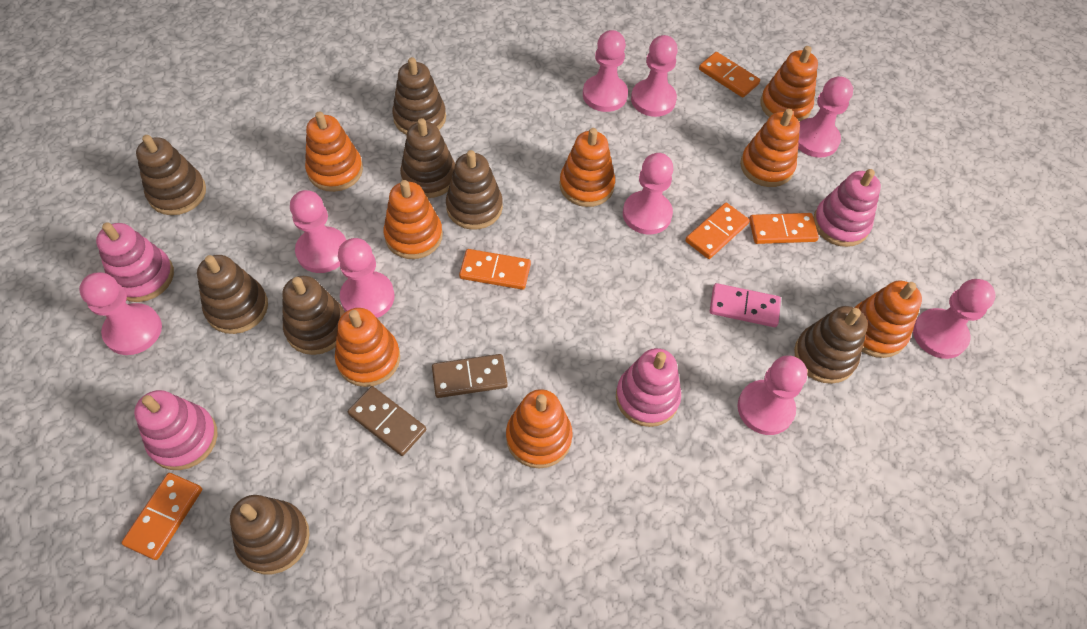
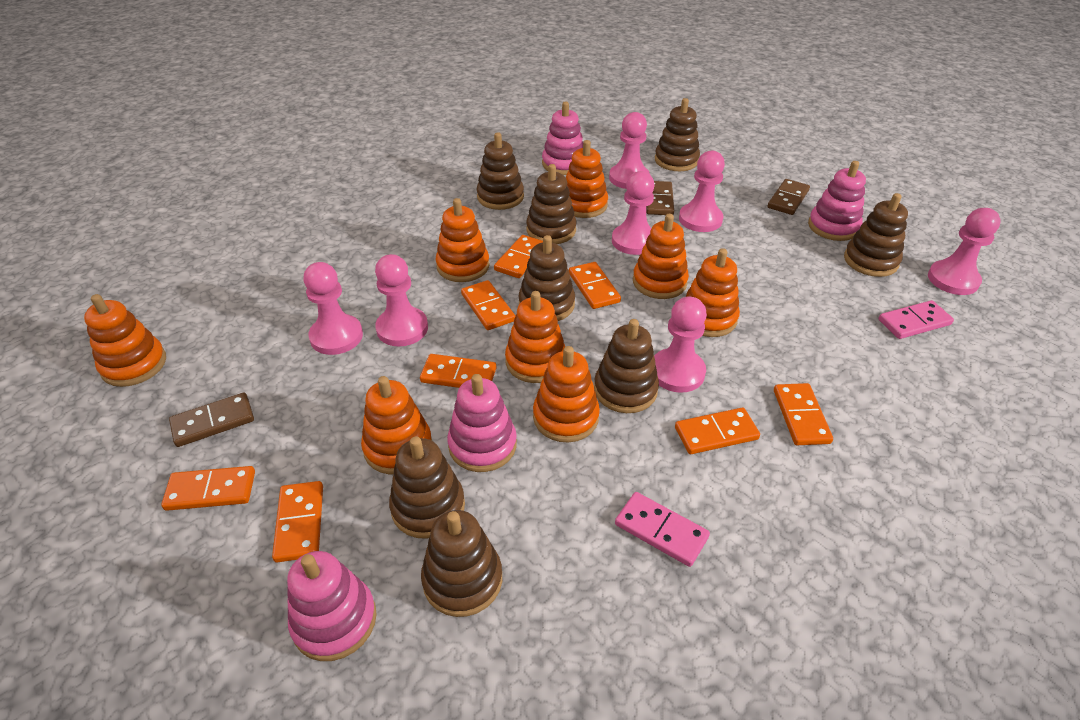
brown domino: 2 -> 3
orange domino: 5 -> 8
pink domino: 1 -> 2
pink pawn: 9 -> 7

